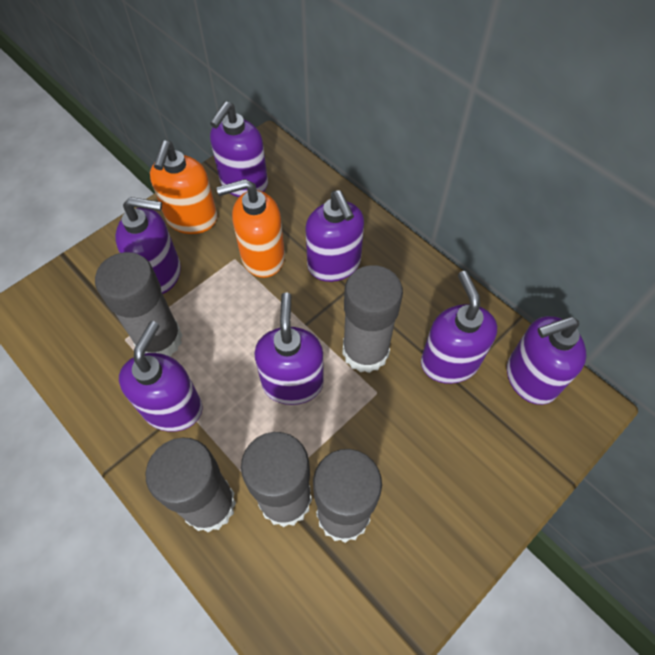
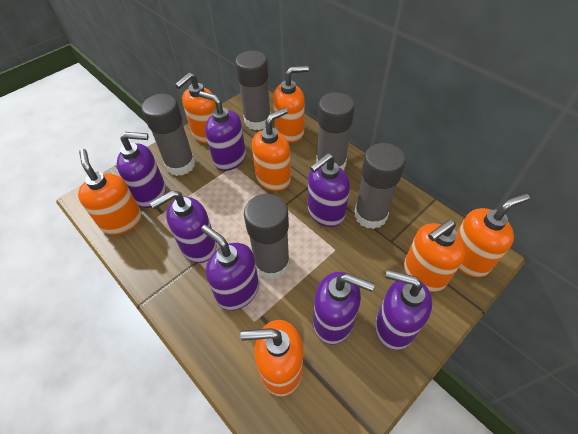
orange soap dispenser: 2 -> 7

